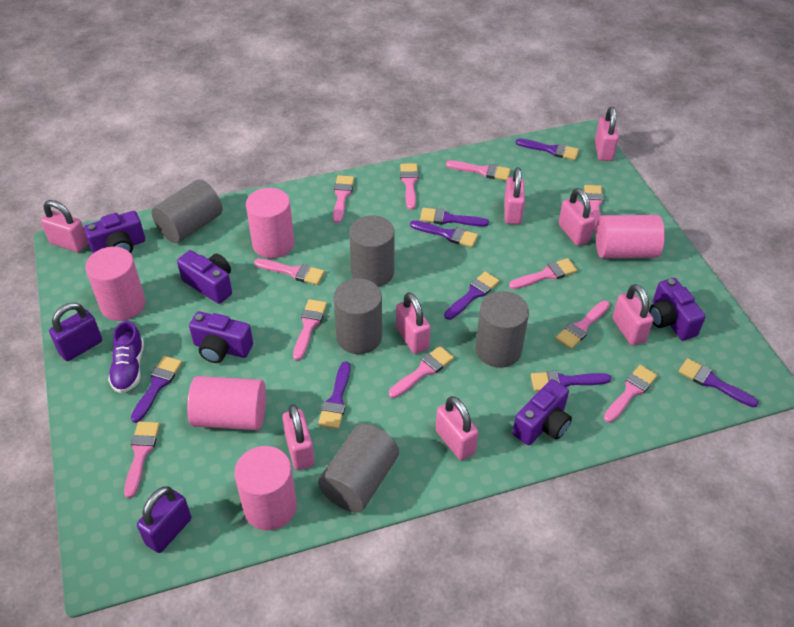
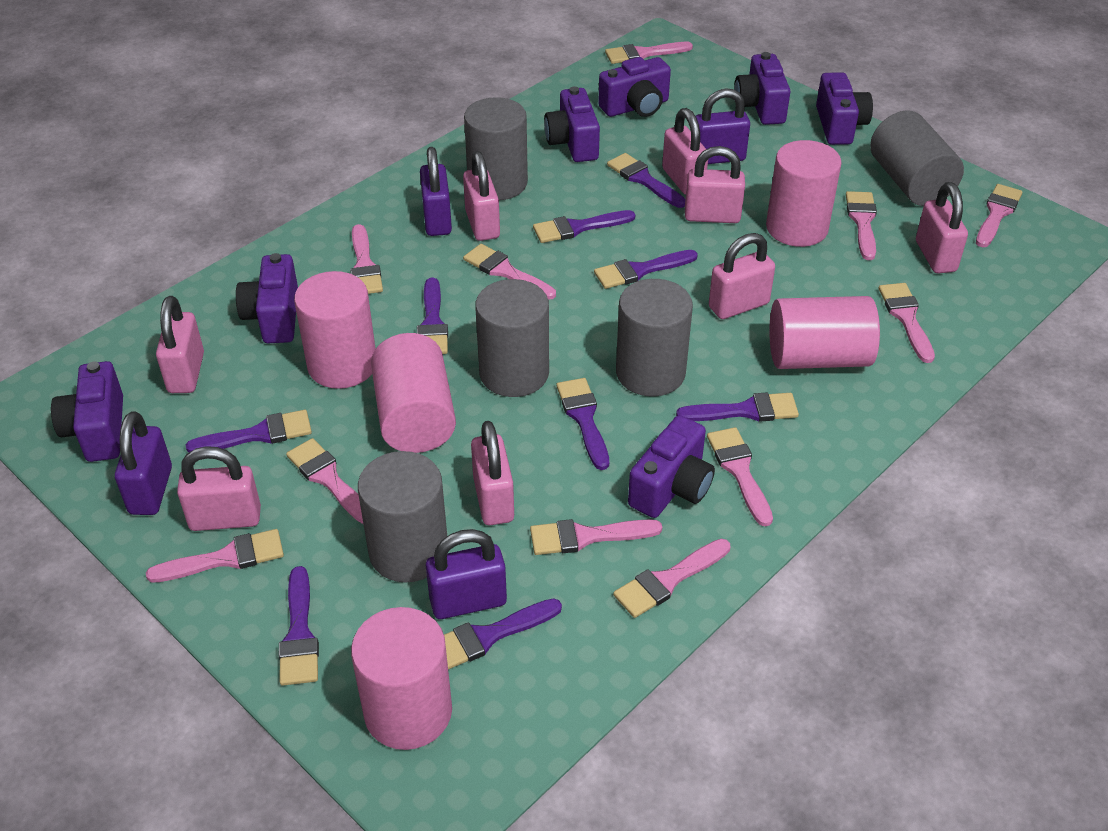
purple brush: 8 -> 9
purple camera: 5 -> 7
purple padlock: 2 -> 4
purple shoe: 1 -> 0

